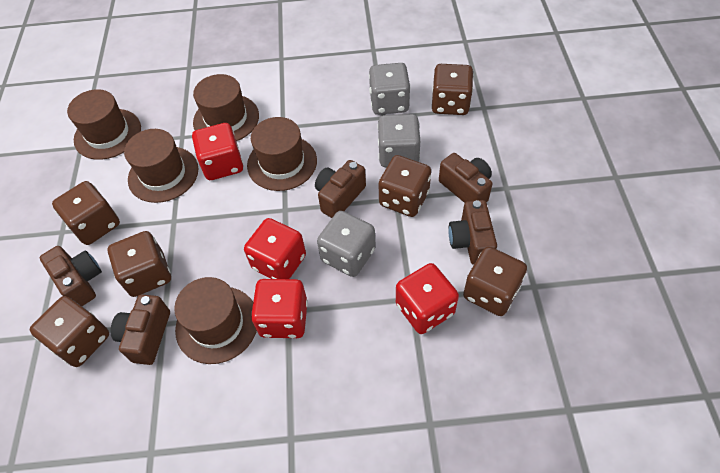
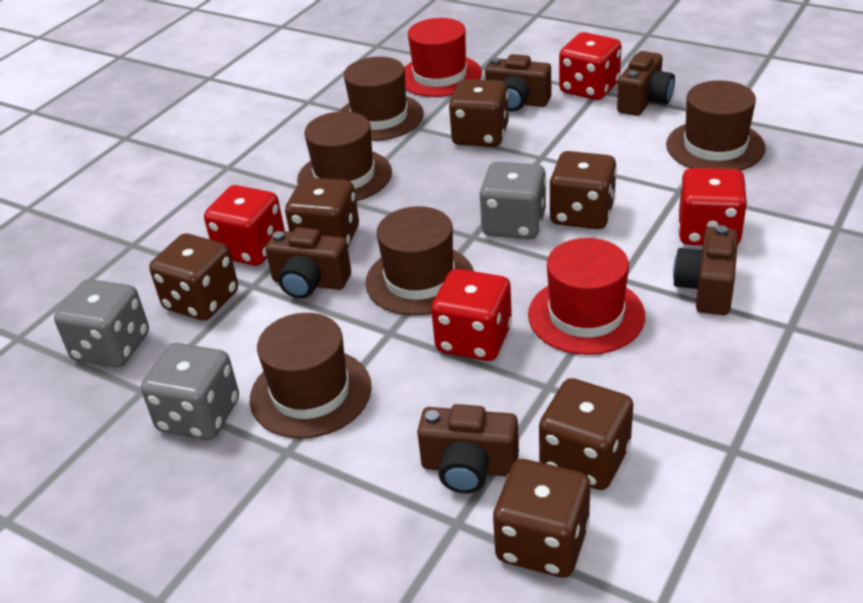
red hat: 0 -> 2

